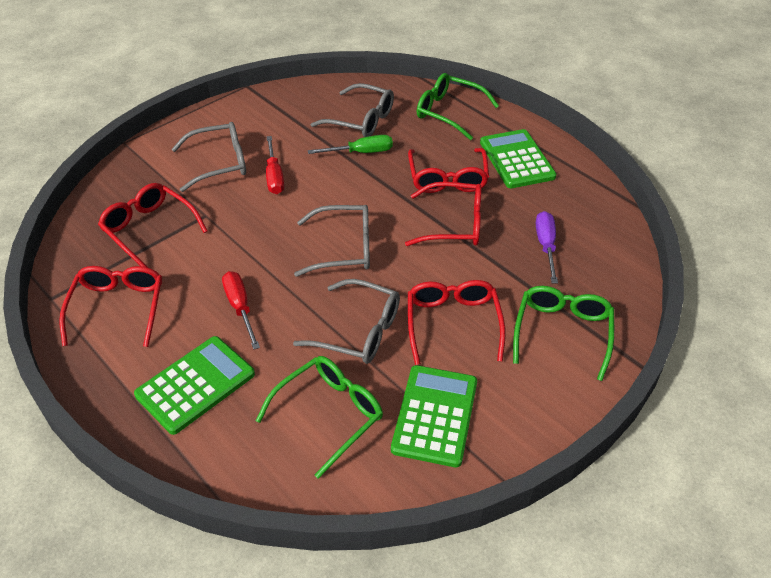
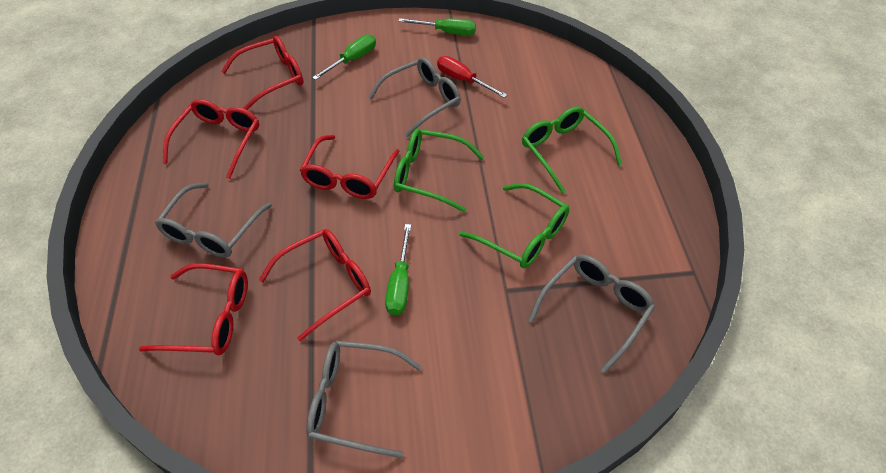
green calculator: 3 -> 0
green screwdriver: 1 -> 3
purple screwdriver: 1 -> 0
red screwdriver: 2 -> 1

